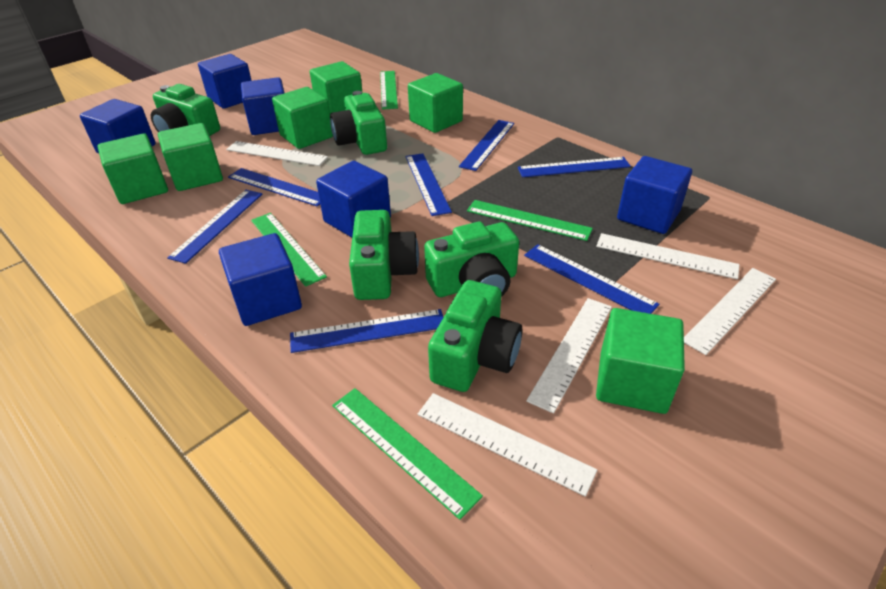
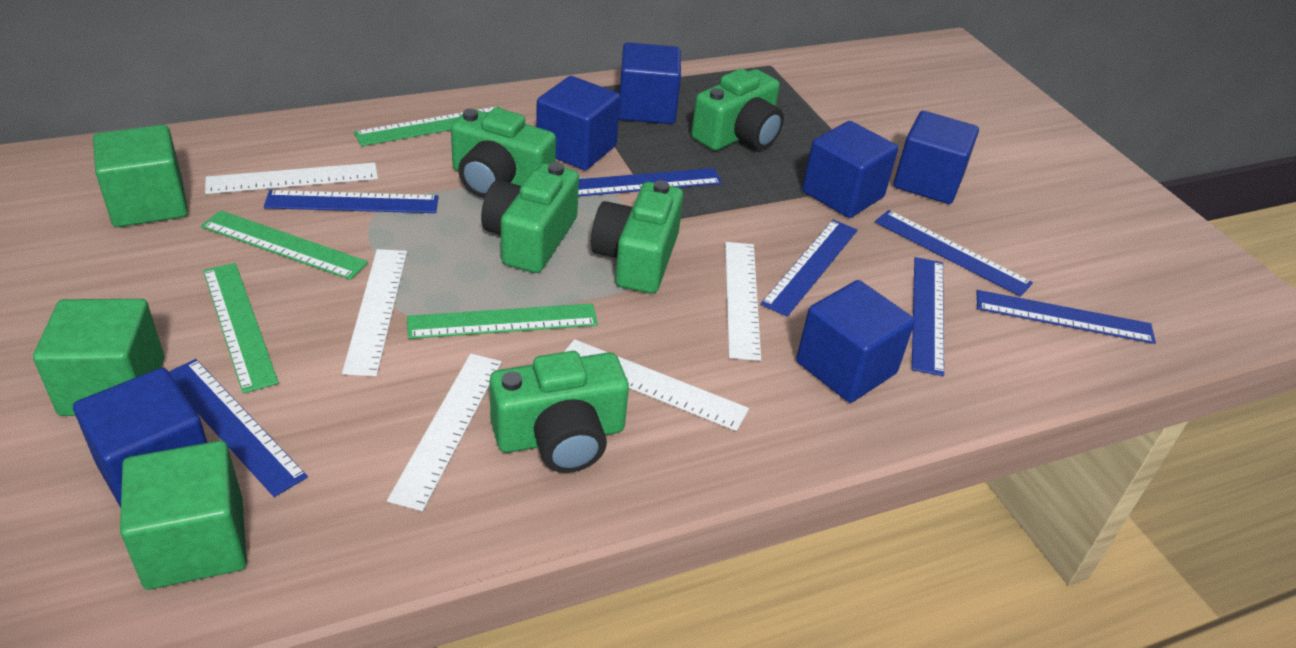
green cube: 6 -> 3

